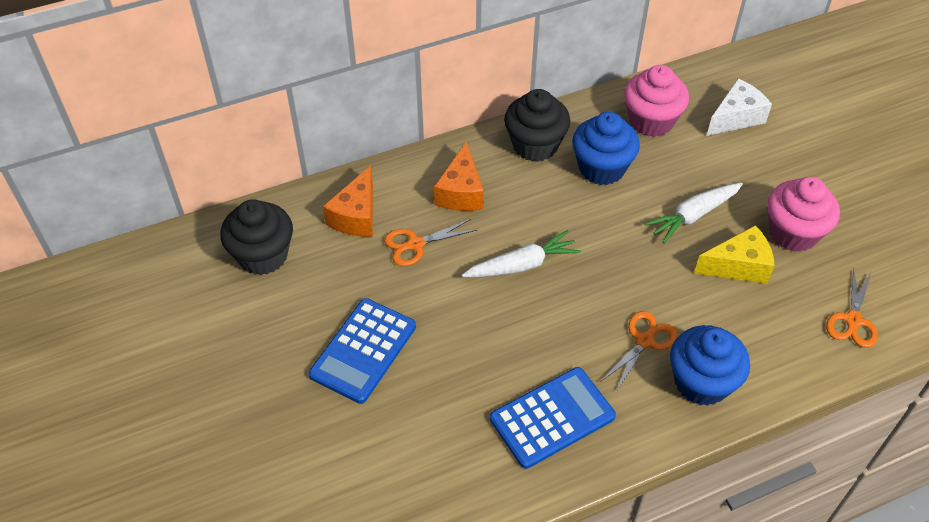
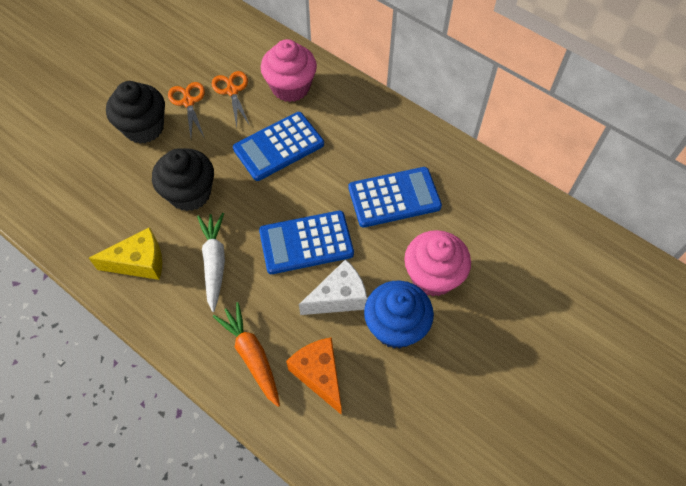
blue calculator: 2 -> 3
blue cupcake: 2 -> 1
orange carrot: 0 -> 1
orange cheese: 2 -> 1
orange scissors: 3 -> 2
white carrot: 2 -> 1

